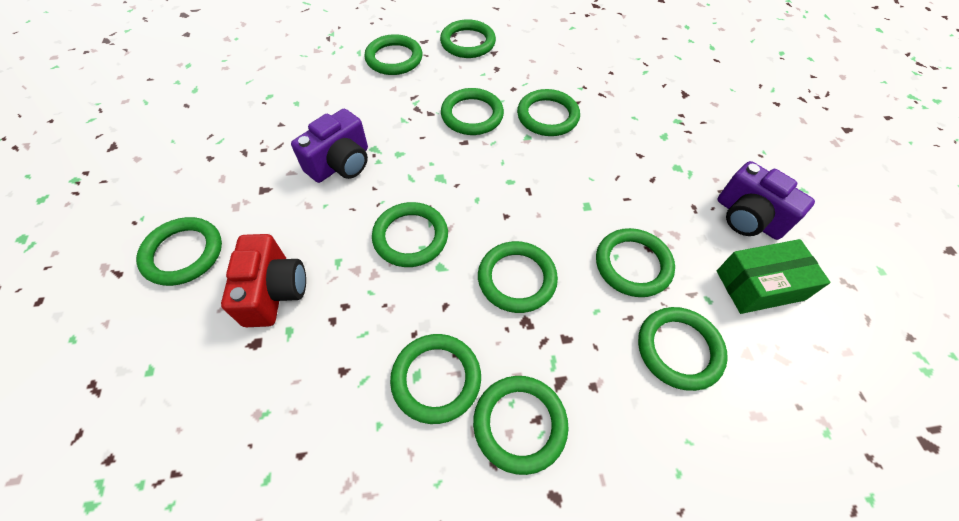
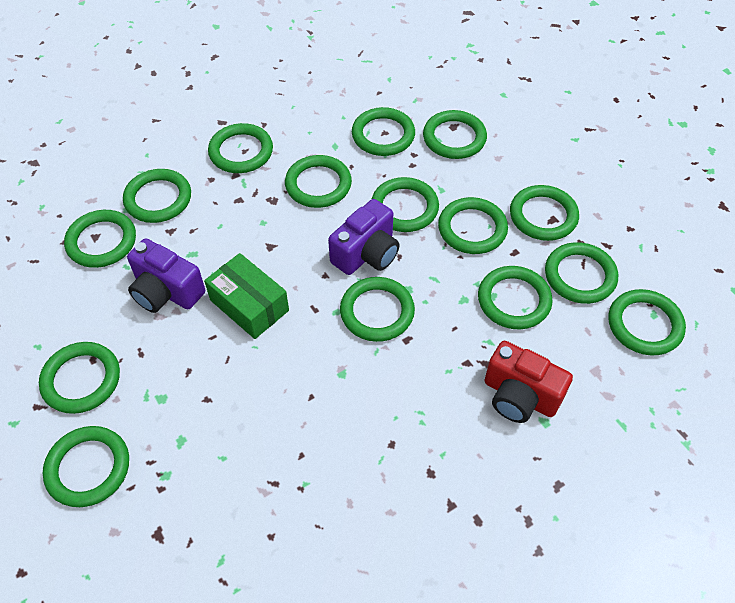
green ring: 11 -> 15

